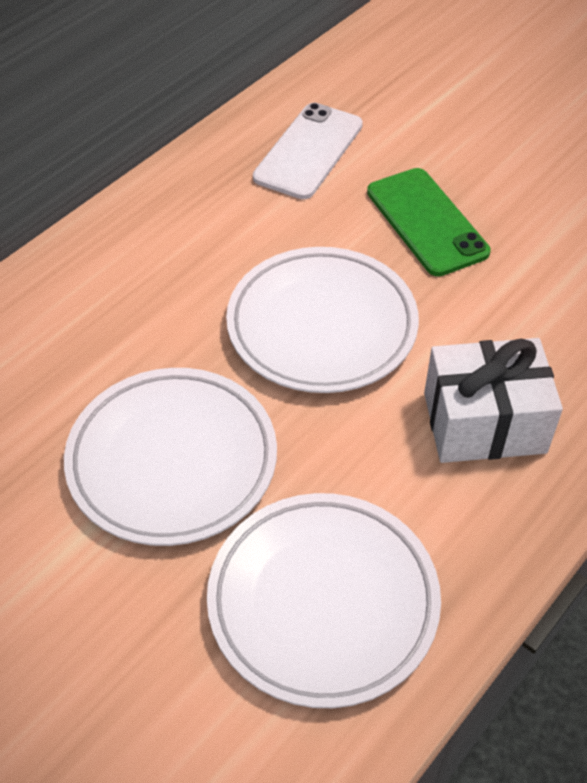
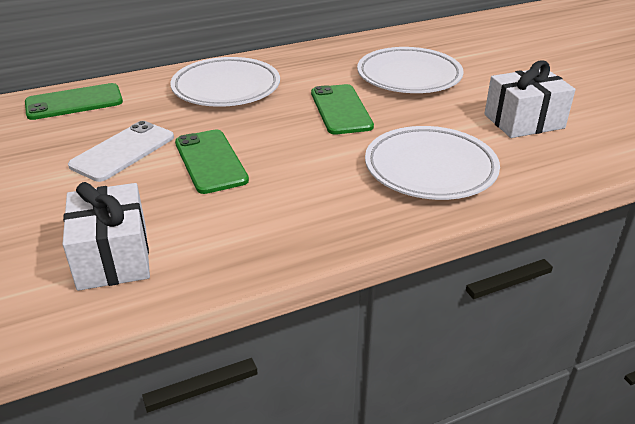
green phone: 1 -> 3
white gift: 1 -> 2

